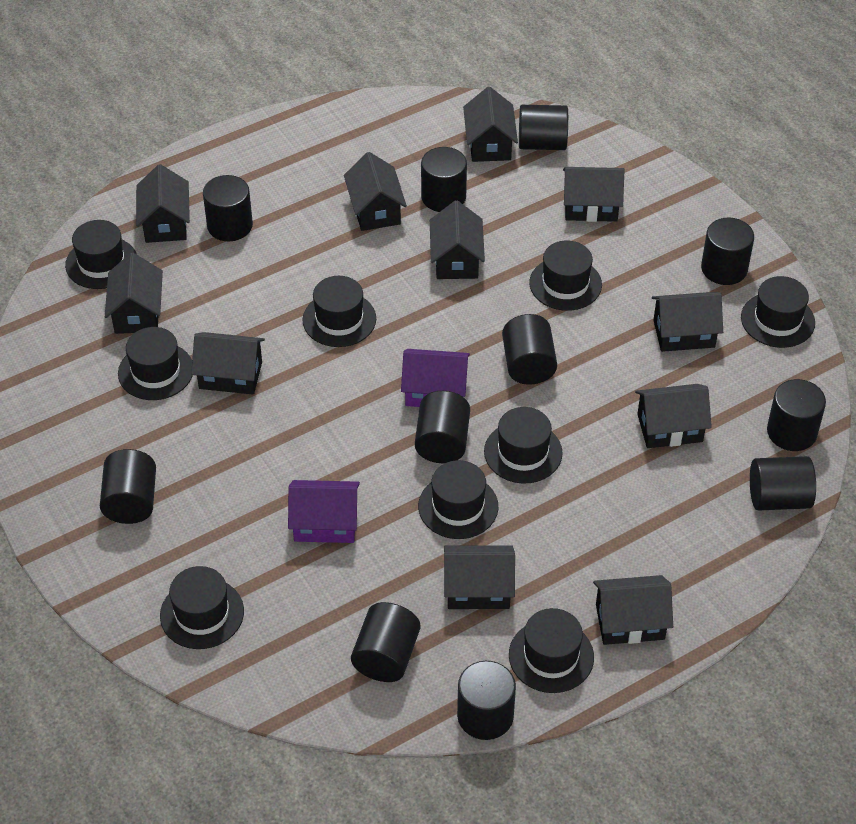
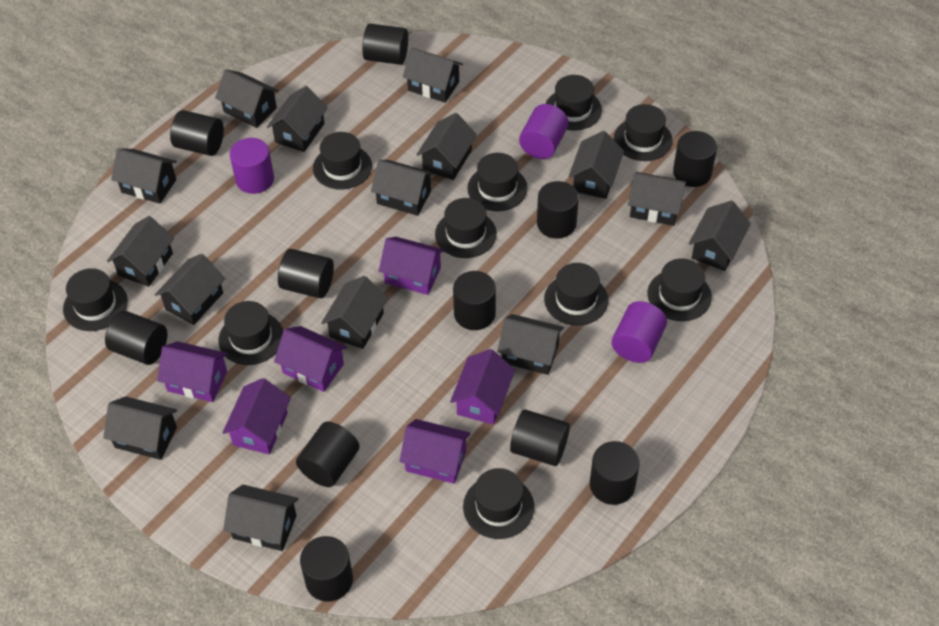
black hat: 9 -> 10
black house: 11 -> 15
purple cylinder: 0 -> 3
purple house: 2 -> 6

